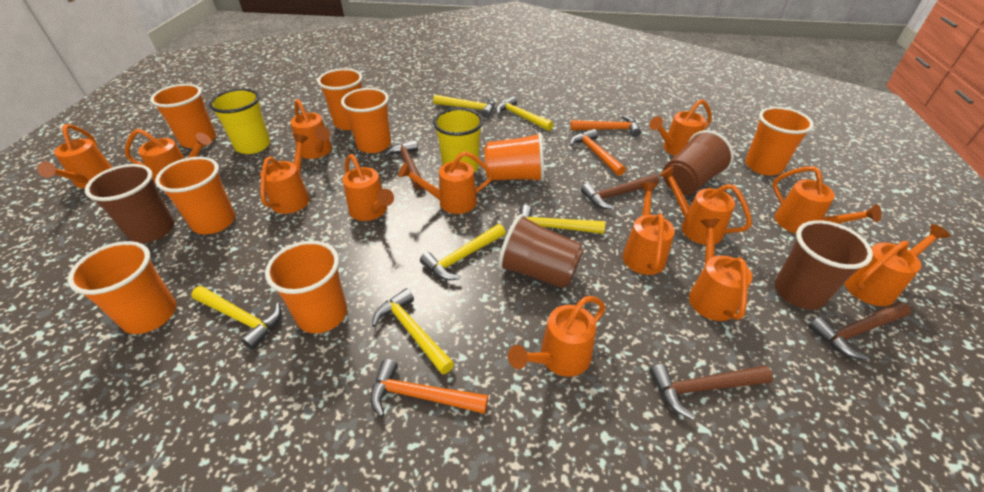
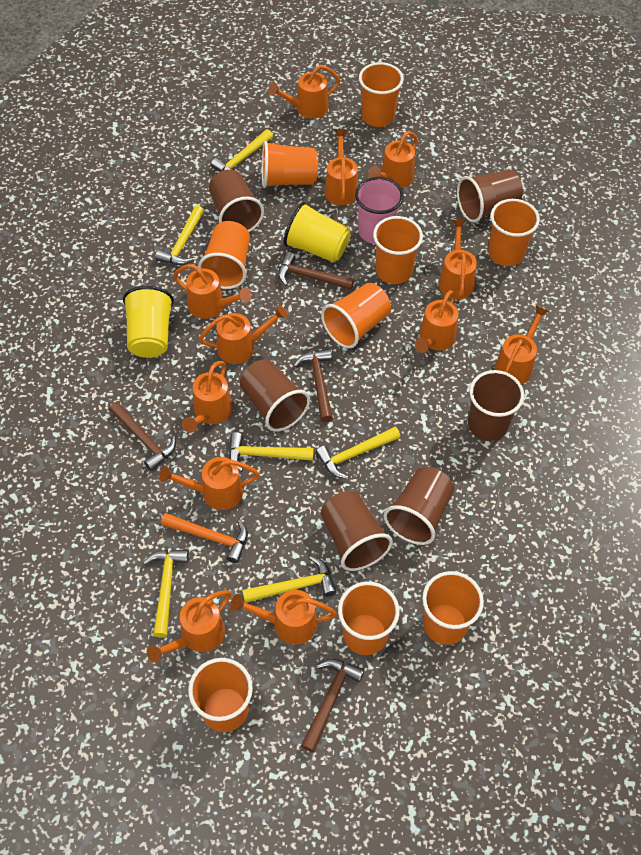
brown cup: 4 -> 6
orange cup: 8 -> 9
orange hammer: 3 -> 1
orange watering can: 13 -> 12
pink cup: 0 -> 1

